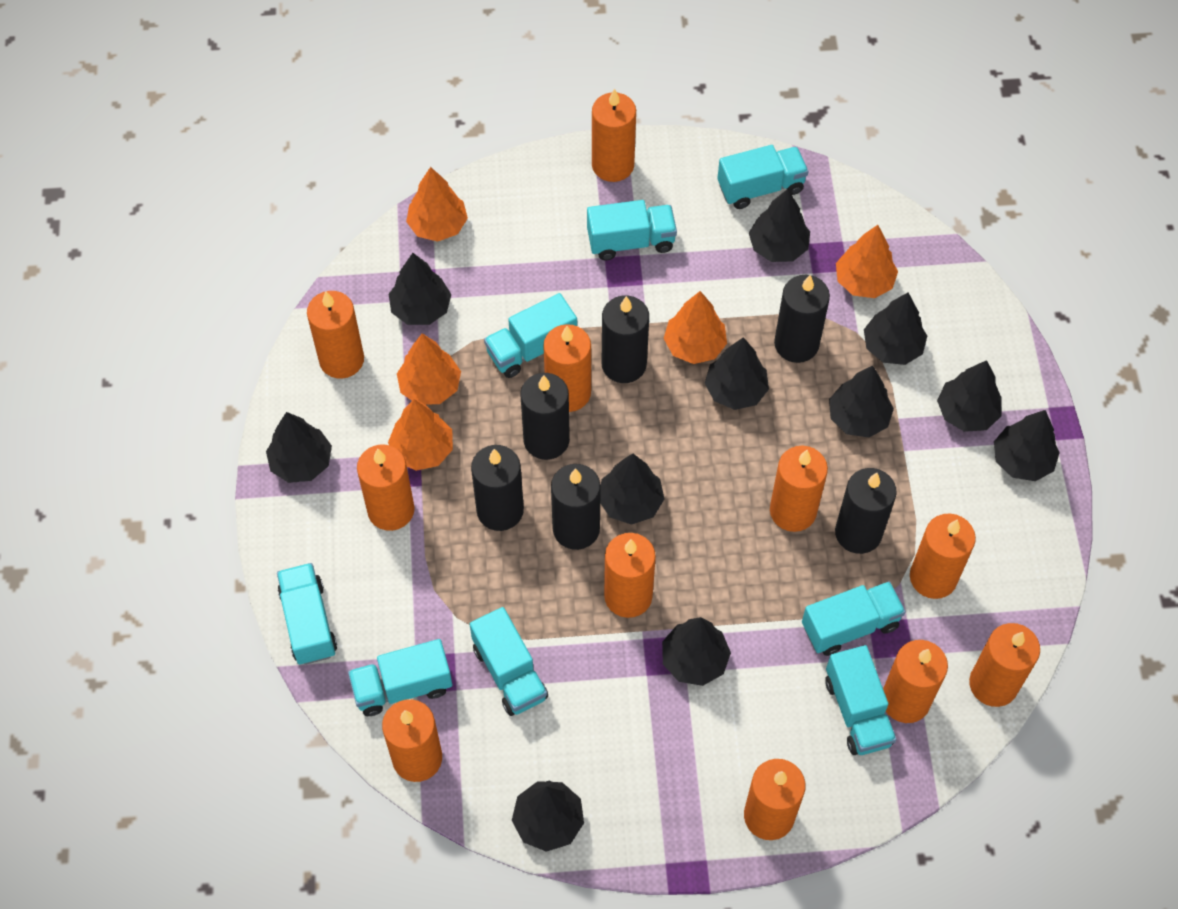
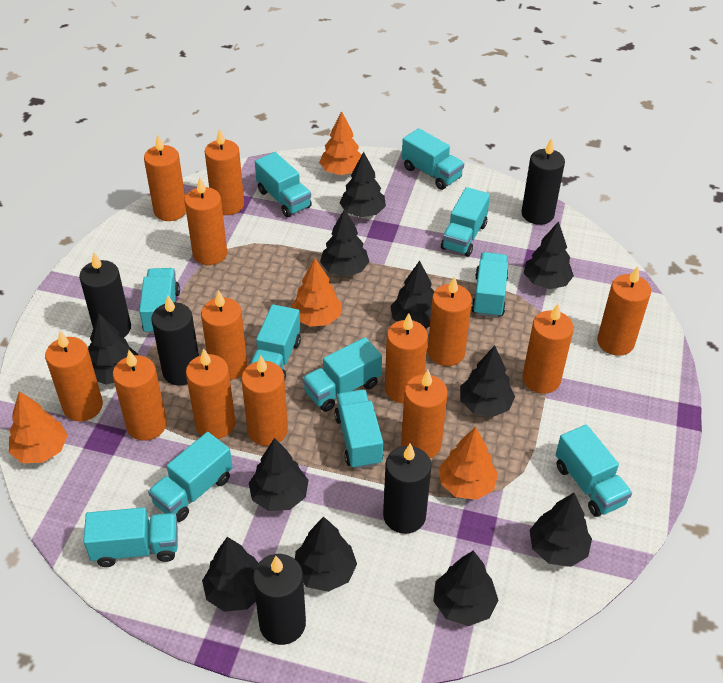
black candle: 6 -> 5
orange candle: 11 -> 13
orange tree: 5 -> 4
turquoise truck: 8 -> 11

